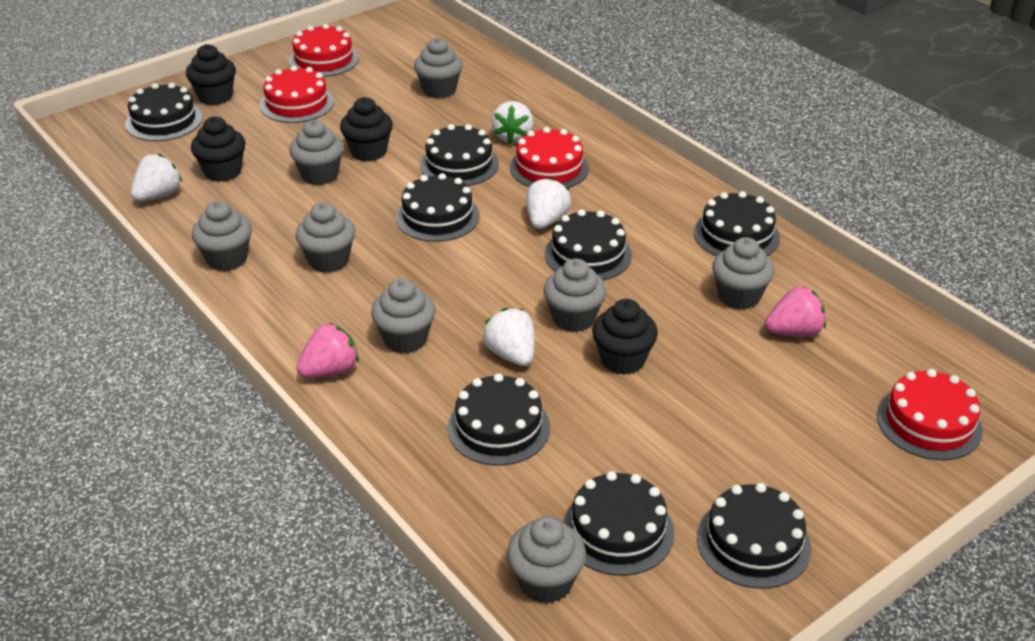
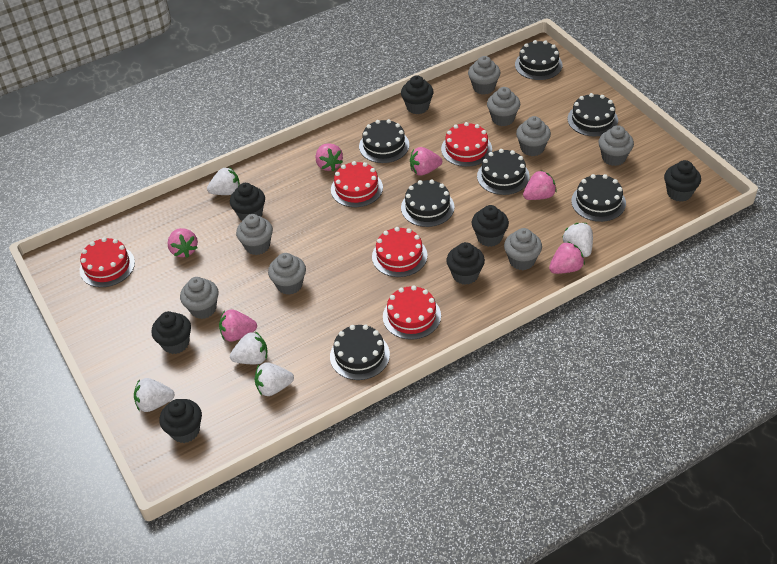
black cake: 8 -> 7
black cupcake: 4 -> 7
pink strawberry: 2 -> 6
red cake: 4 -> 5
white strawberry: 4 -> 5

